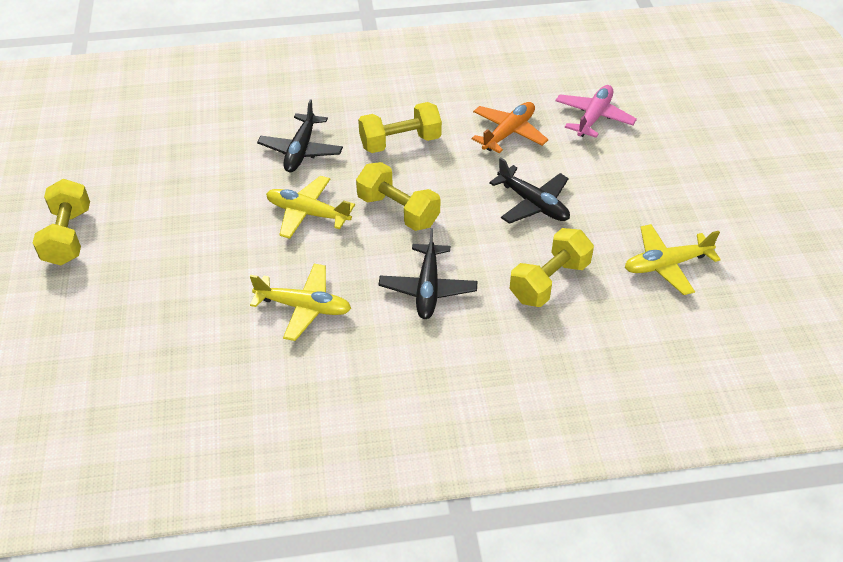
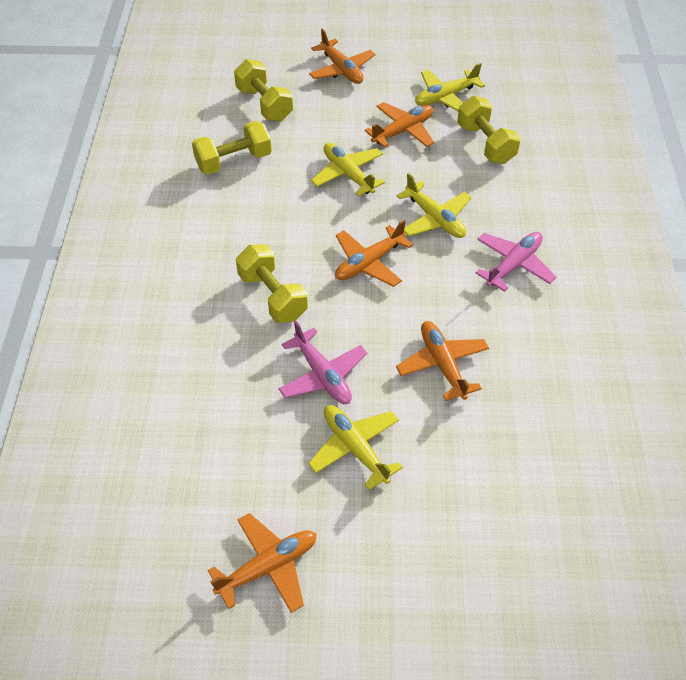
black plane: 3 -> 0
orange plane: 1 -> 5
pink plane: 1 -> 2
yellow plane: 3 -> 4

